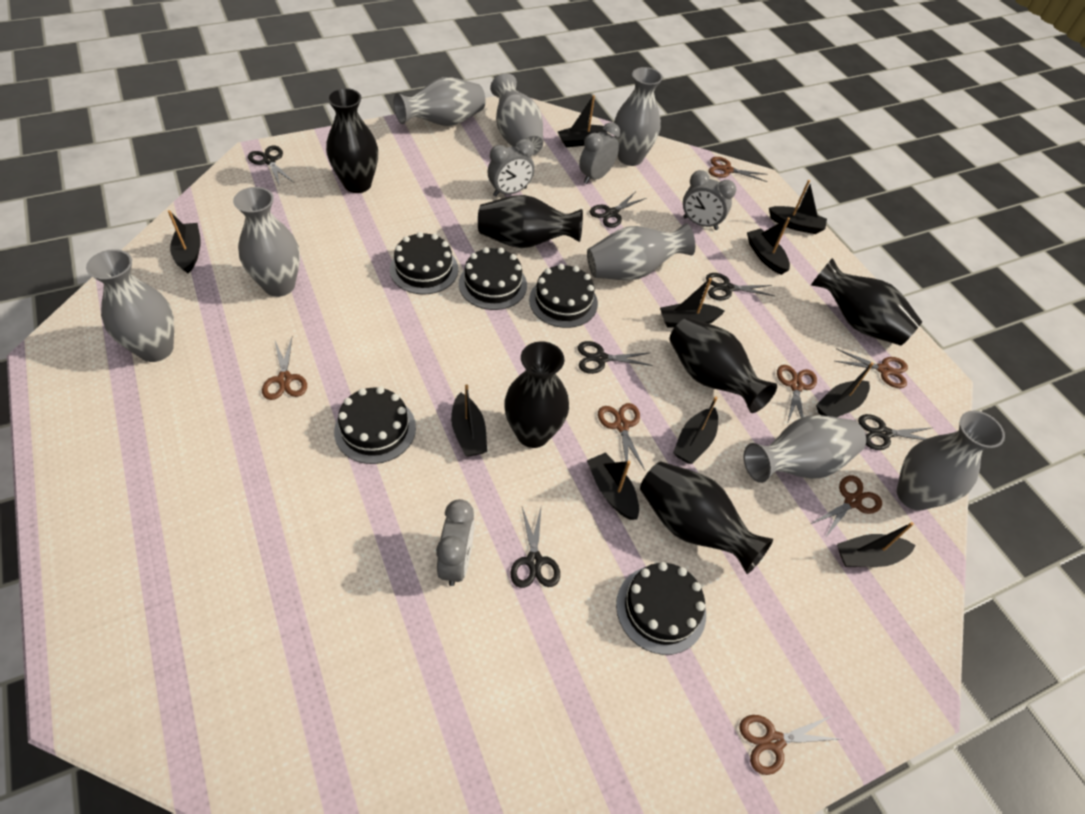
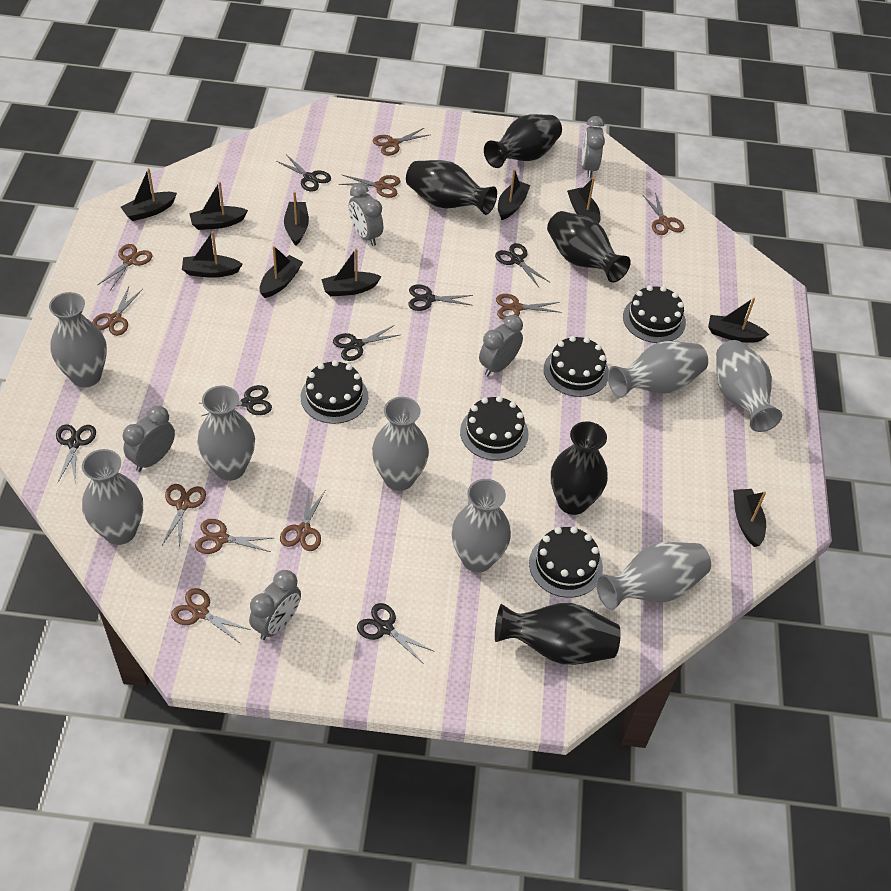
black scissors: 6 -> 7
black vase: 6 -> 5
brown scissors: 7 -> 10
grey clock: 4 -> 5

